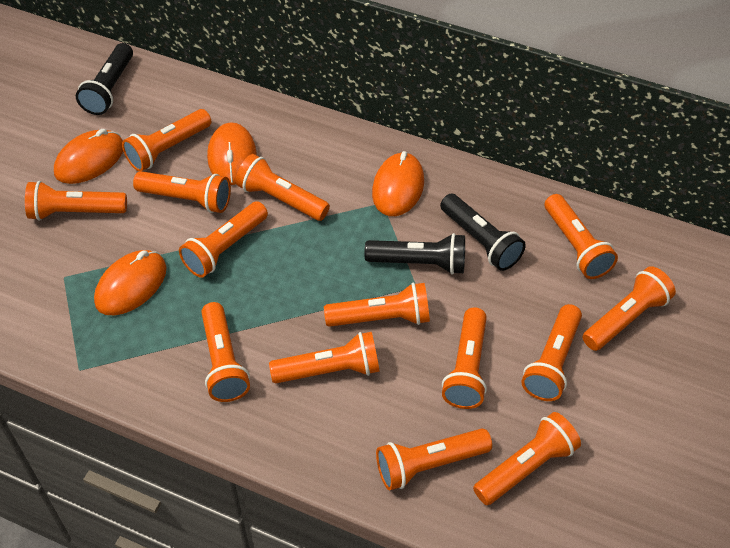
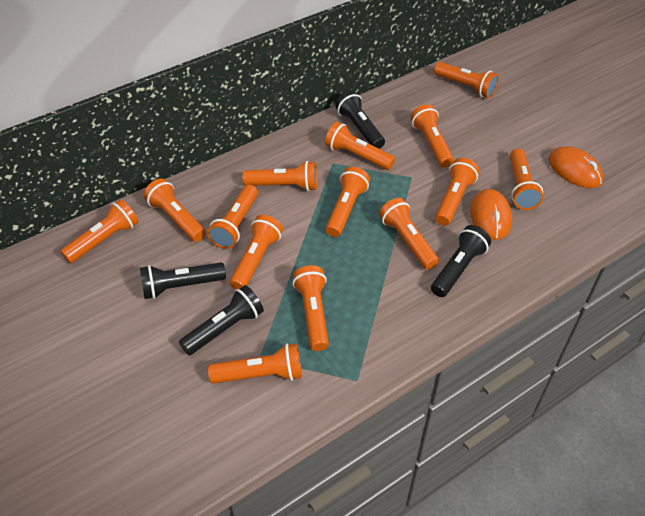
black flashlight: 3 -> 4
orange mouse: 4 -> 2

